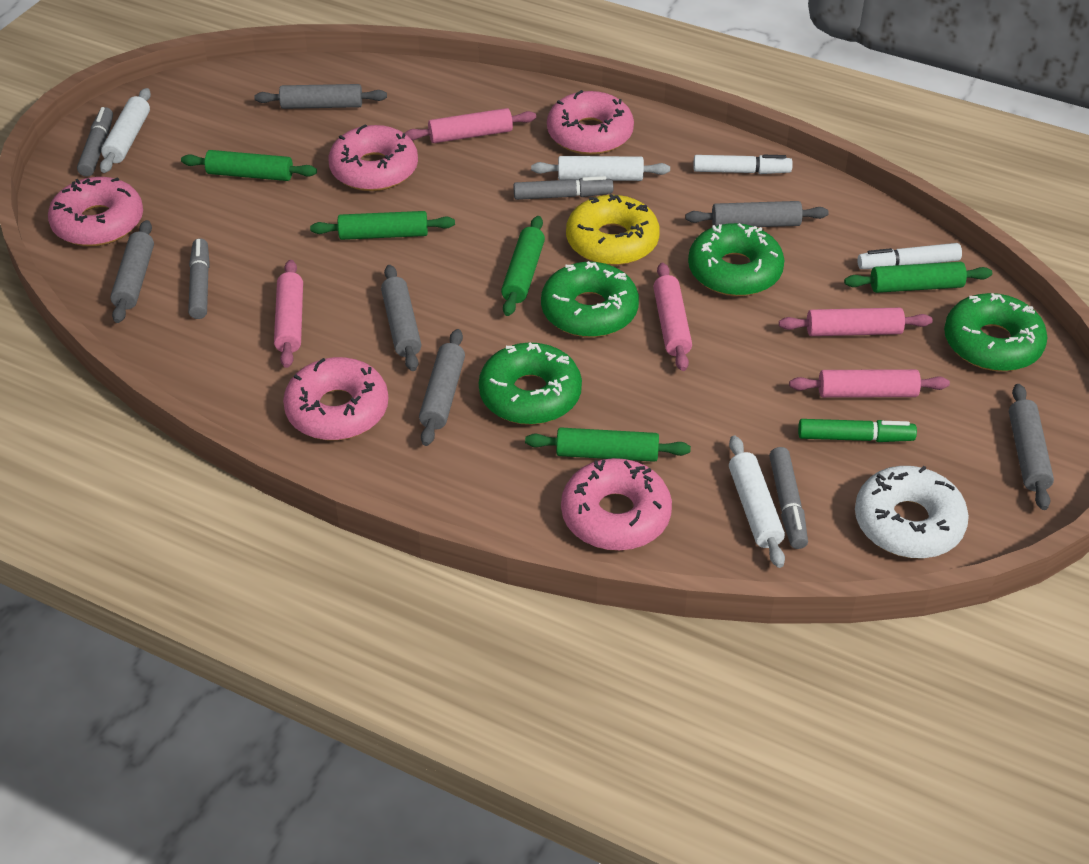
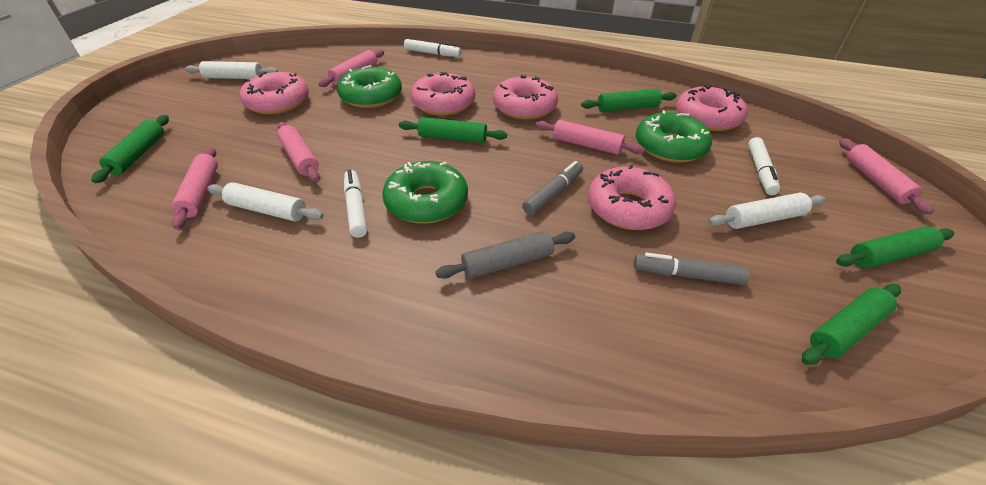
green donut: 4 -> 3
green marker: 1 -> 0
grey marker: 4 -> 2
grey rolling pin: 6 -> 1
white donut: 1 -> 0
white marker: 2 -> 3
yellow donut: 1 -> 0

